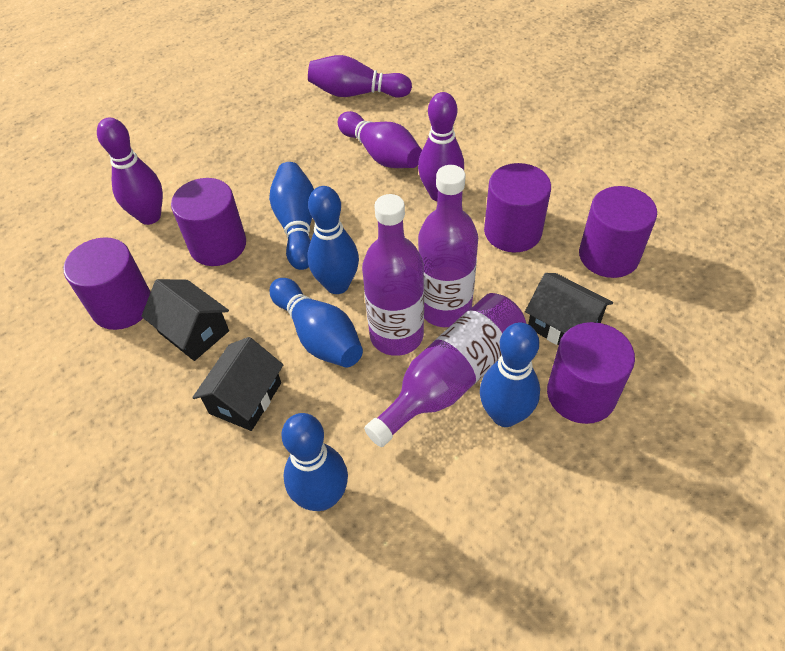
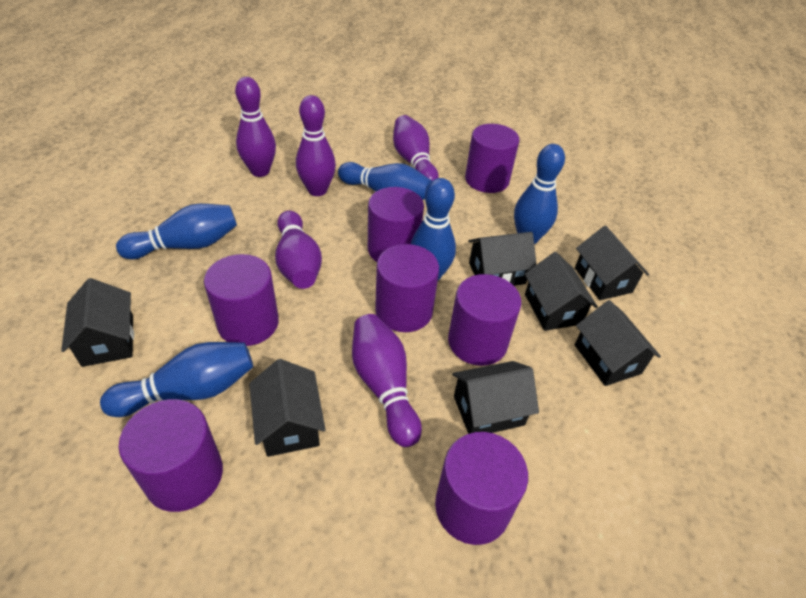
black house: 3 -> 7
purple bottle: 3 -> 0
purple bowling pin: 4 -> 5
purple cylinder: 5 -> 7

